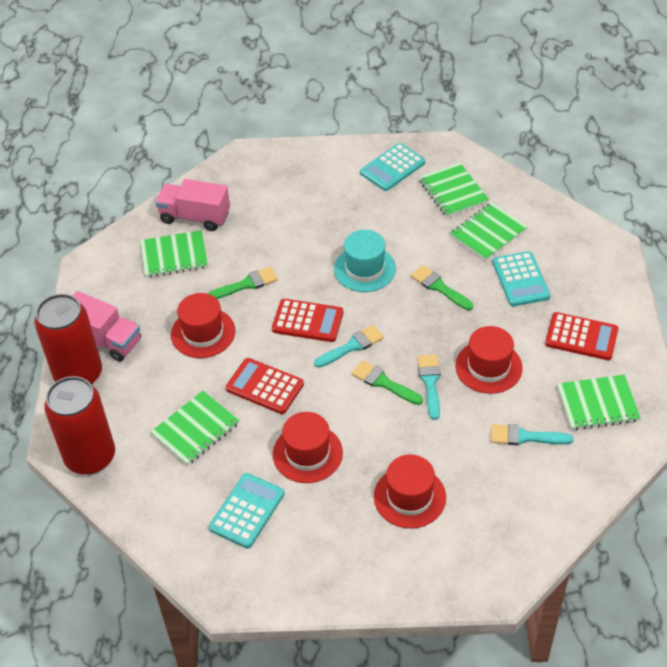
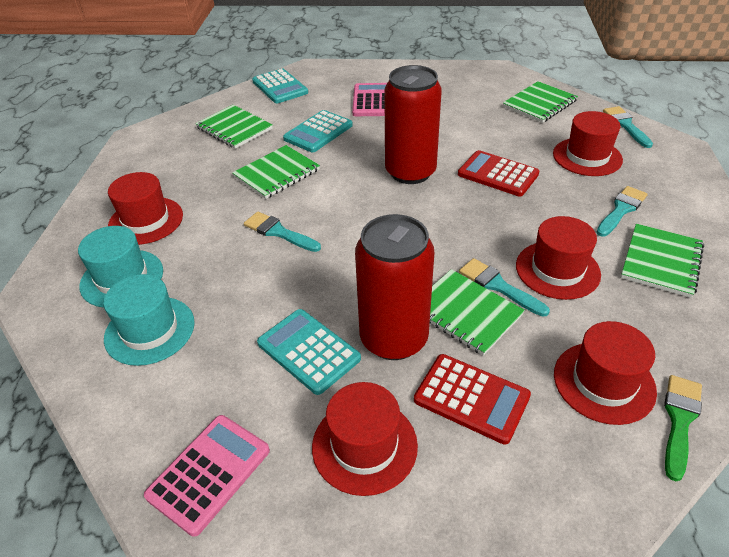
green brush: 3 -> 1
pink calculator: 0 -> 2
pink truck: 2 -> 0
red calculator: 3 -> 2
red hat: 4 -> 5
turquoise brush: 3 -> 4
turquoise hat: 1 -> 2

